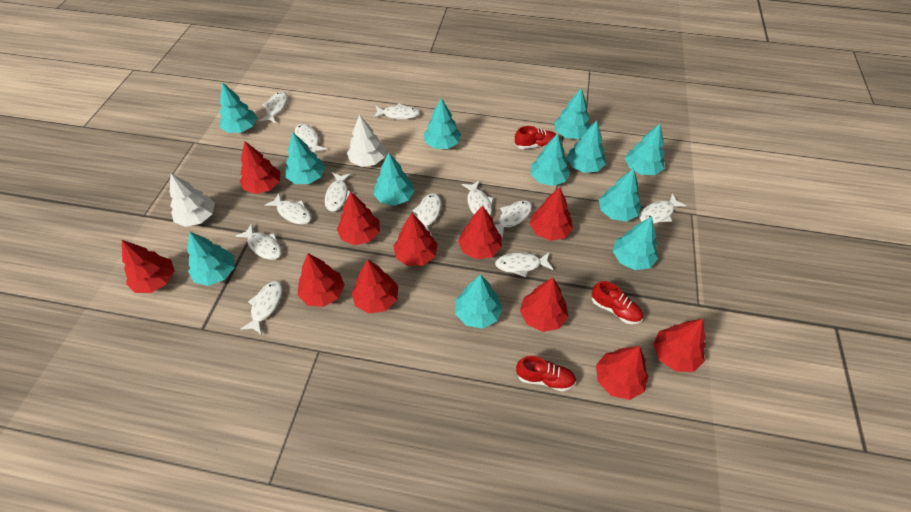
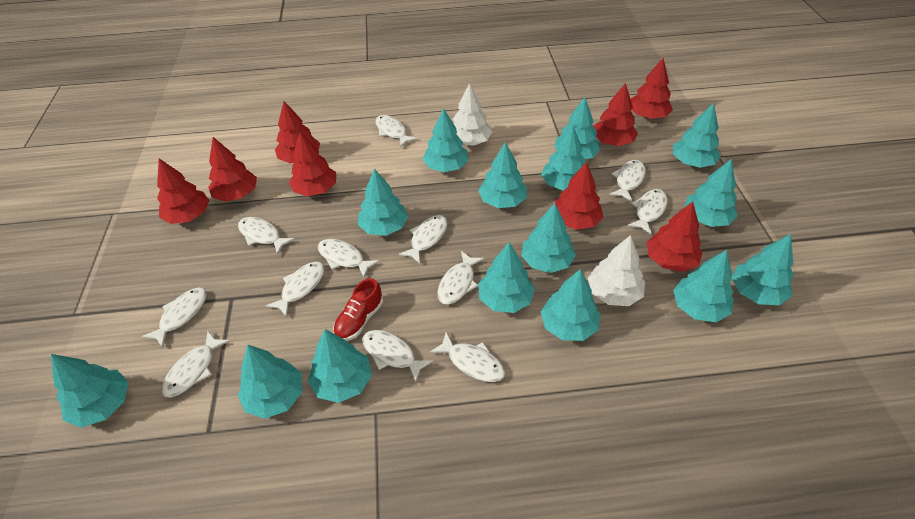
red shoe: 3 -> 1
red tree: 11 -> 8
turquoise tree: 12 -> 15

